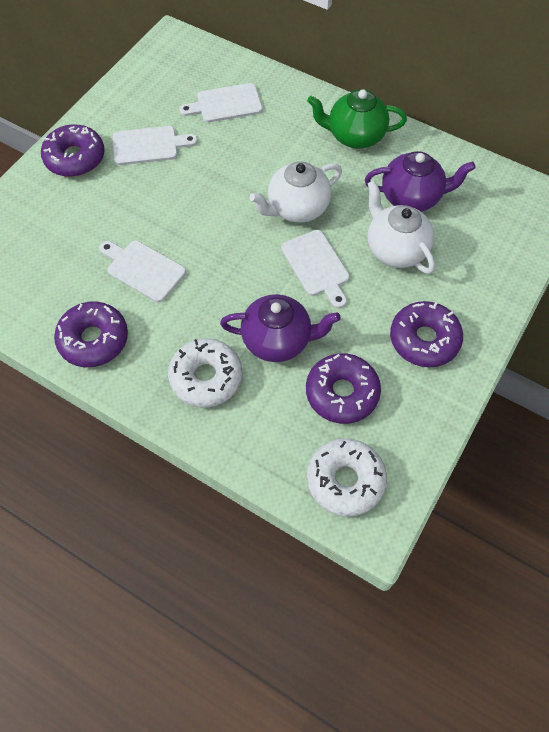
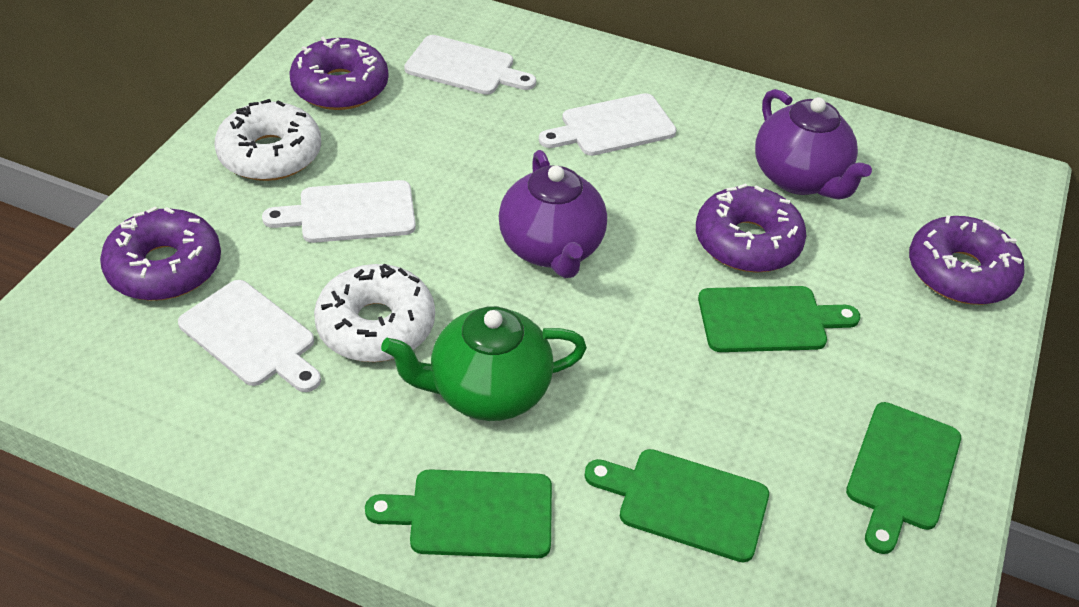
green cutting board: 0 -> 4
white teapot: 2 -> 0

